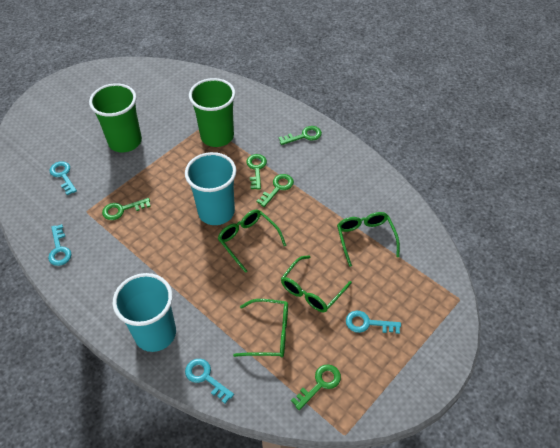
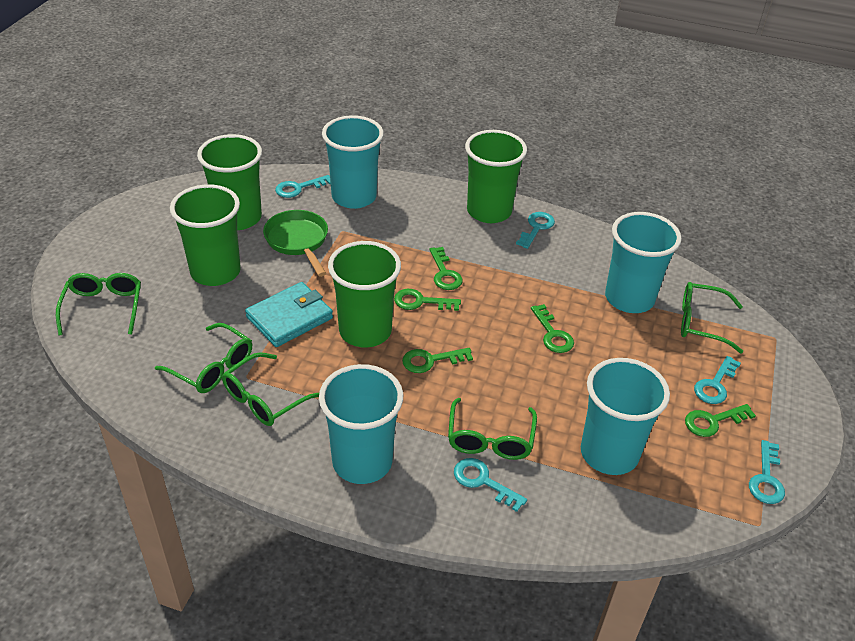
green cup: 2 -> 4
green glasses: 4 -> 5
green pan: 0 -> 1
turquoise cup: 2 -> 4
turquoise key: 4 -> 5
turquoise wallet: 0 -> 1

